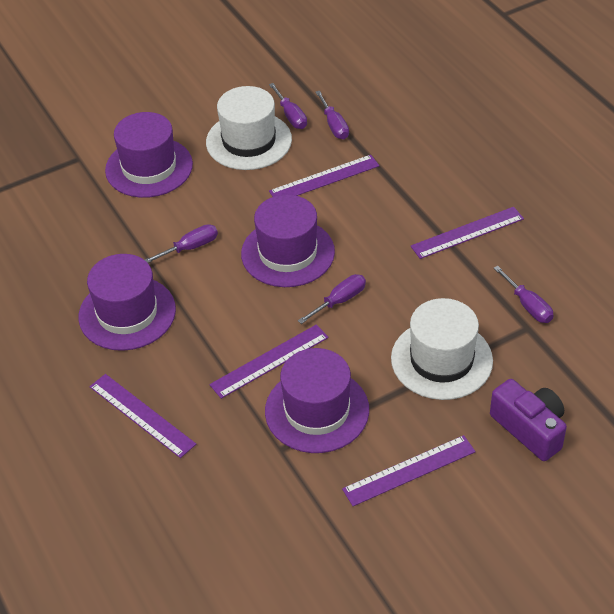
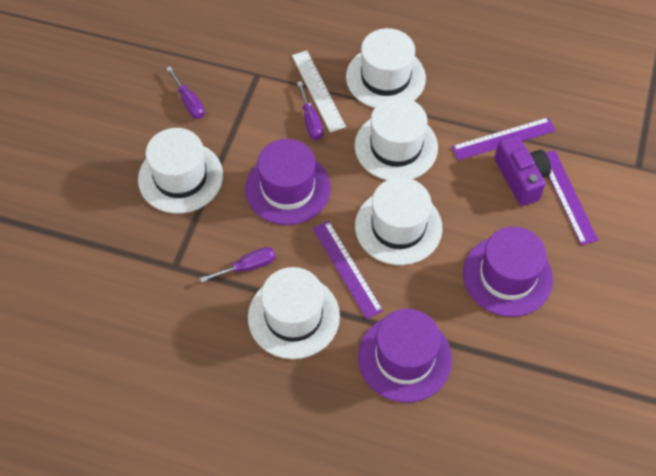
purple hat: 4 -> 3
purple ruler: 5 -> 3
purple screwdriver: 5 -> 3
white hat: 2 -> 5
white ruler: 0 -> 1

